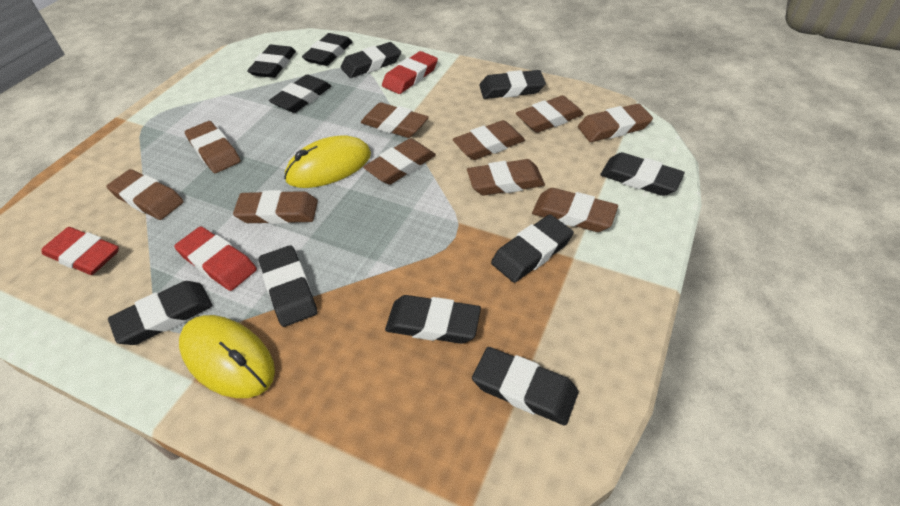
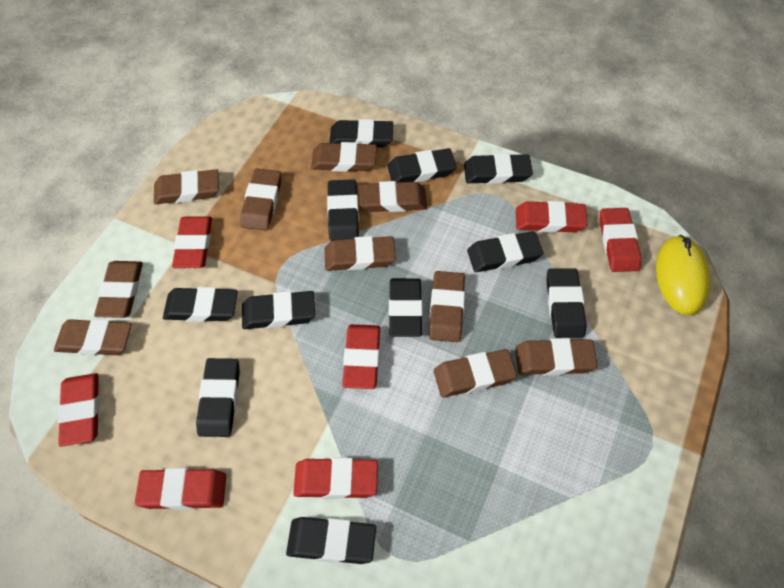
red eraser: 3 -> 7
yellow mouse: 2 -> 1

